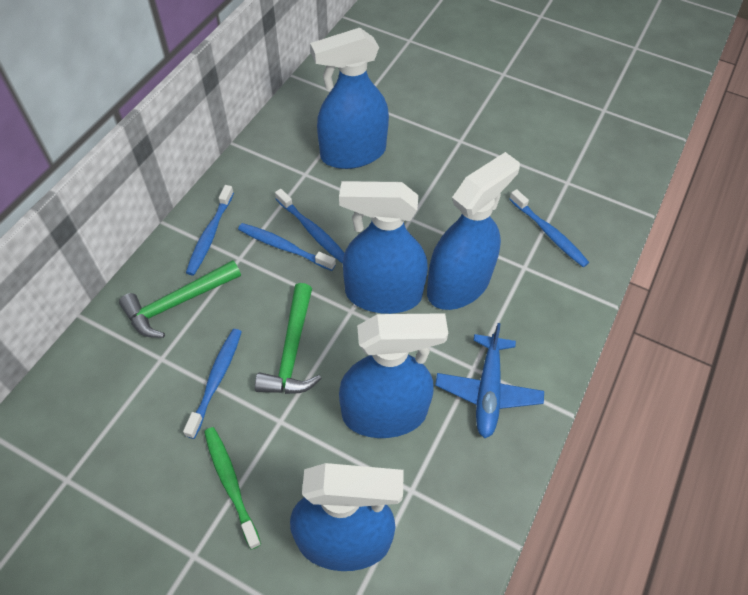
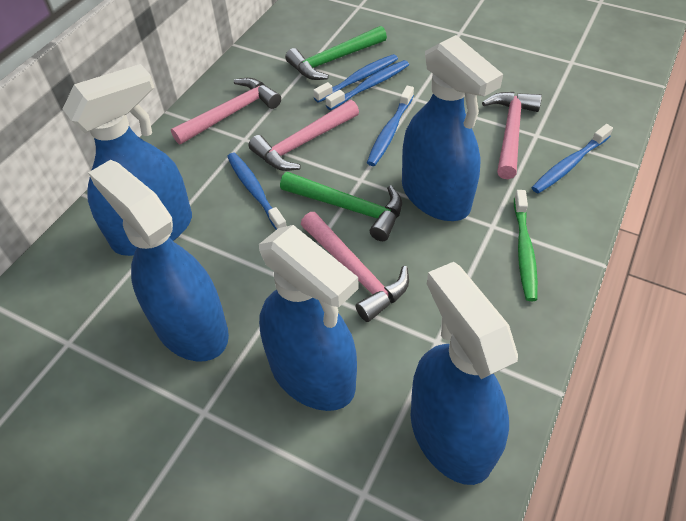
blue plane: 1 -> 0
pink hammer: 0 -> 4

